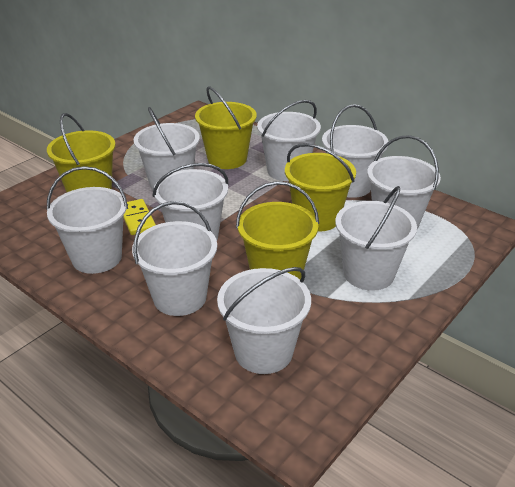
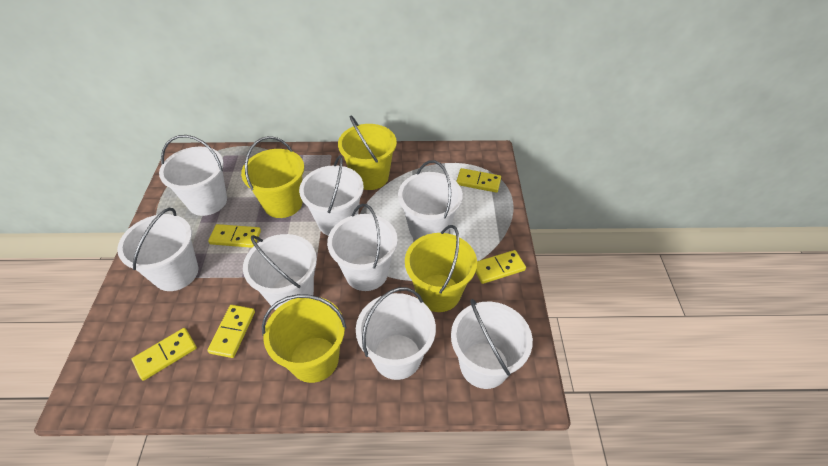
white bucket: 9 -> 8
yellow domino: 1 -> 5

